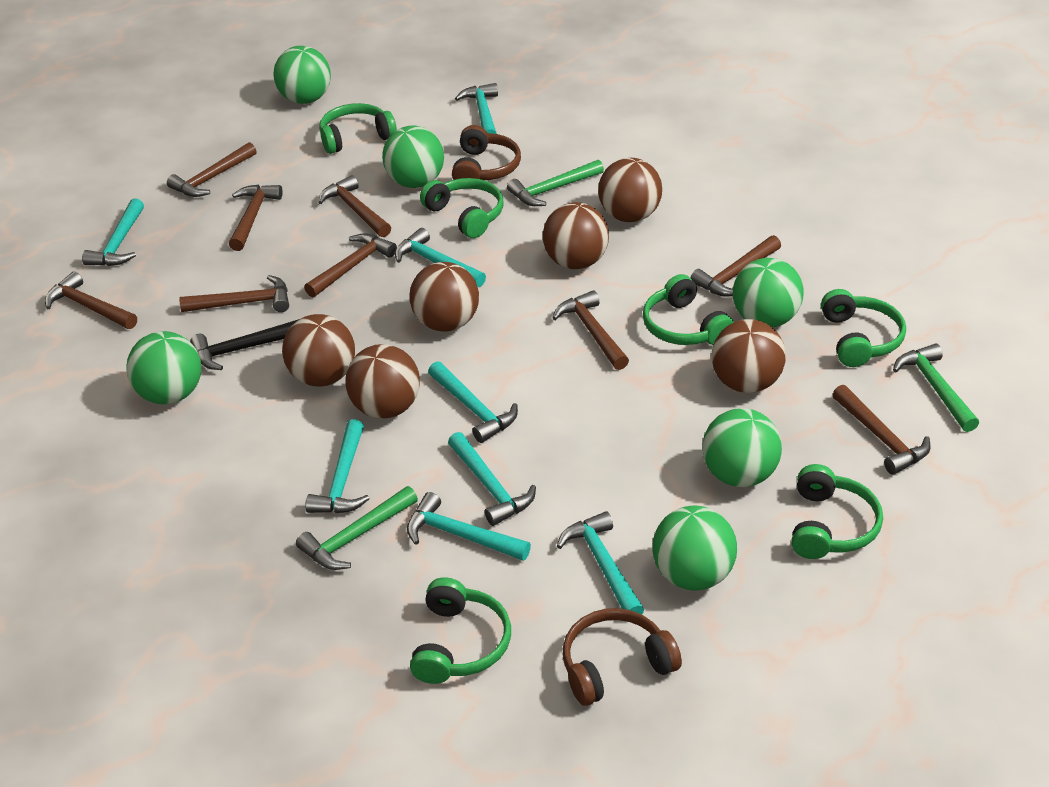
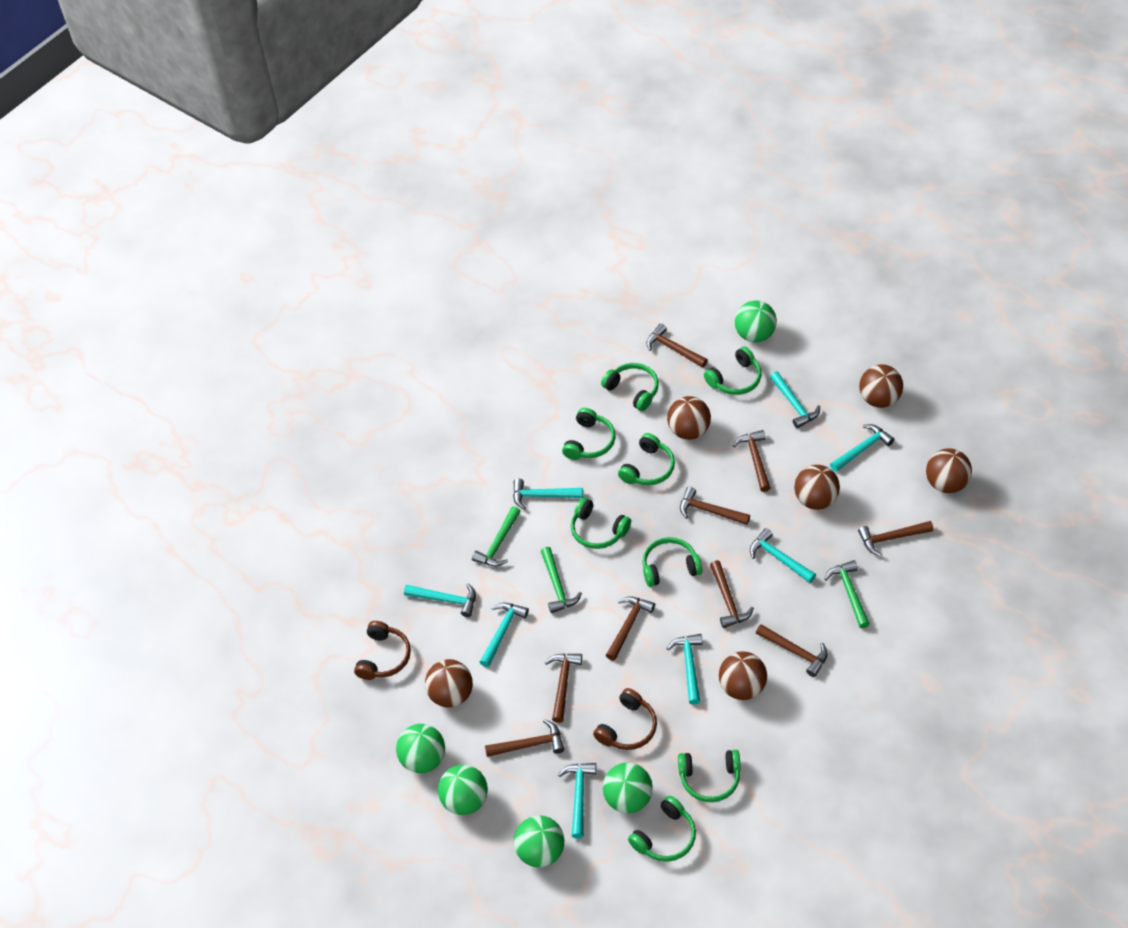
black hammer: 1 -> 0
green ball: 6 -> 5
green headphones: 6 -> 8

